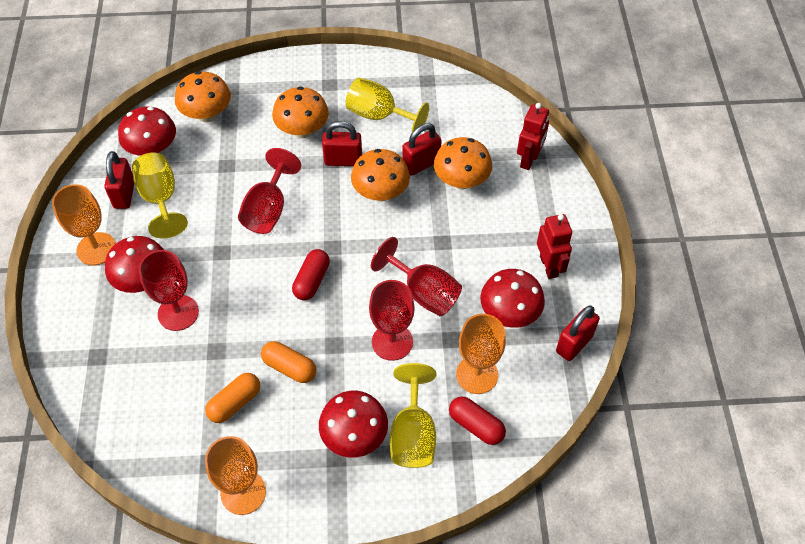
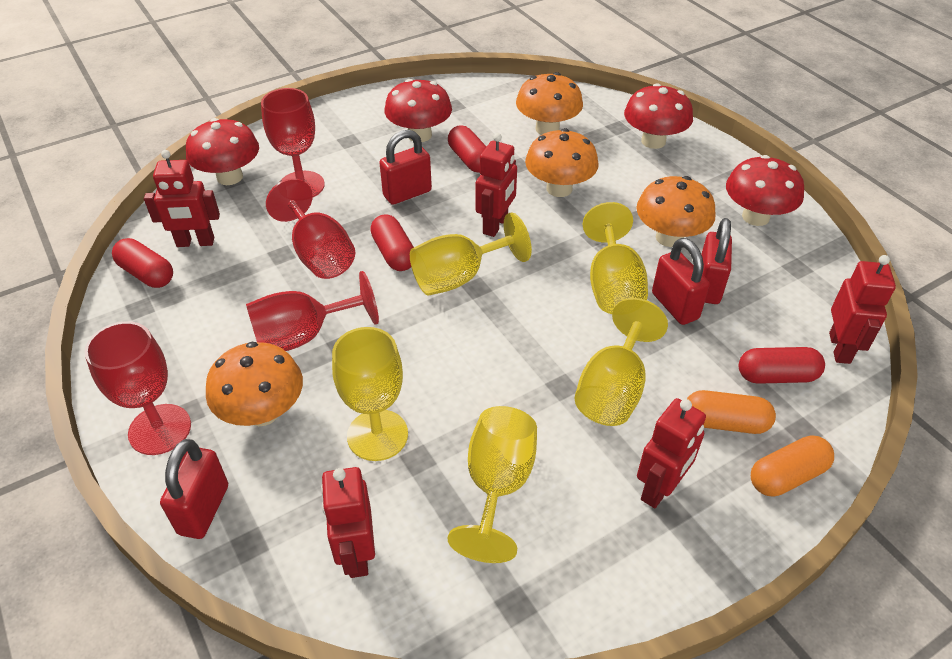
orange goblet: 3 -> 0
red capsule: 2 -> 4
red robot: 2 -> 5
yellow goblet: 3 -> 5

